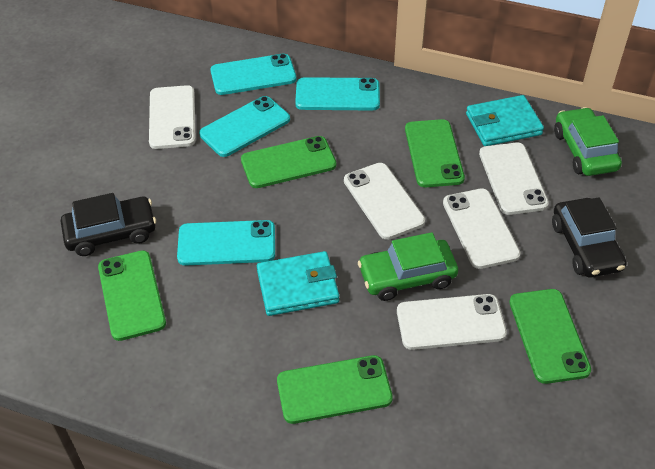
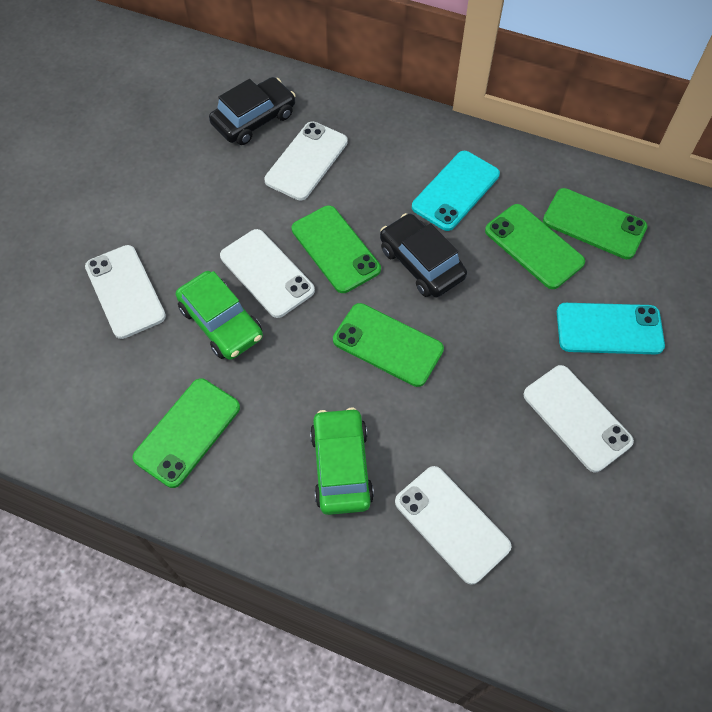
turquoise phone: 4 -> 2
turquoise wallet: 2 -> 0

